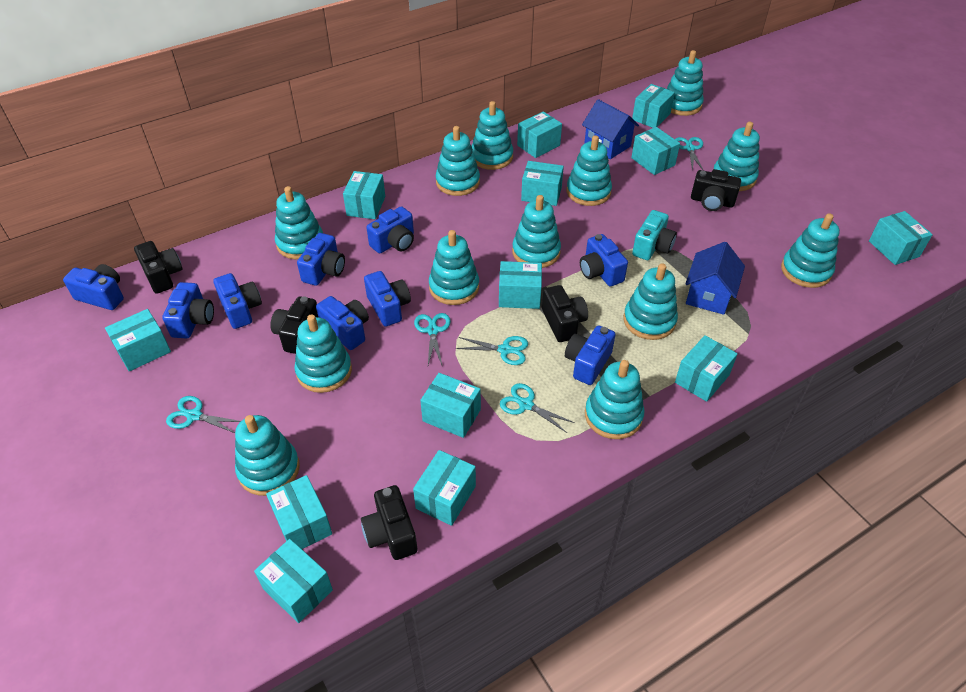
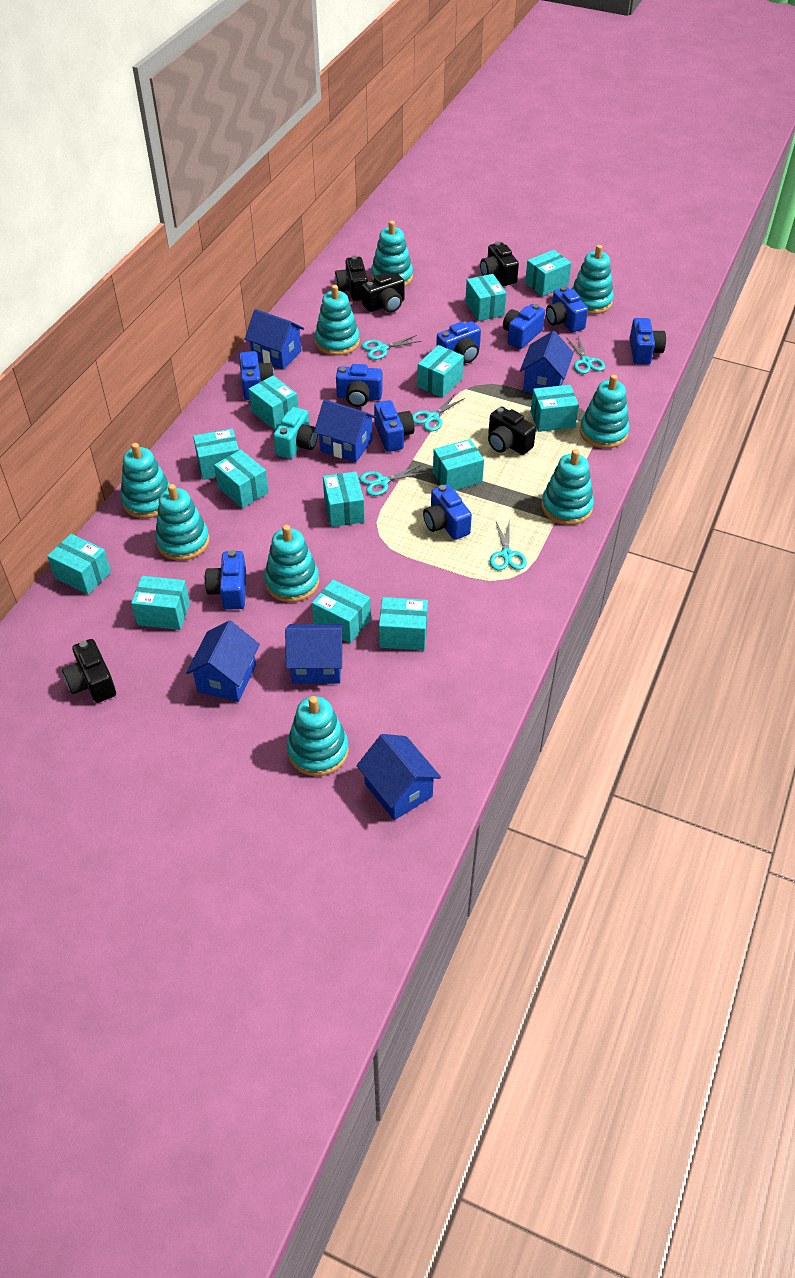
blue house: 2 -> 6
turquoise stacking toy: 13 -> 9

